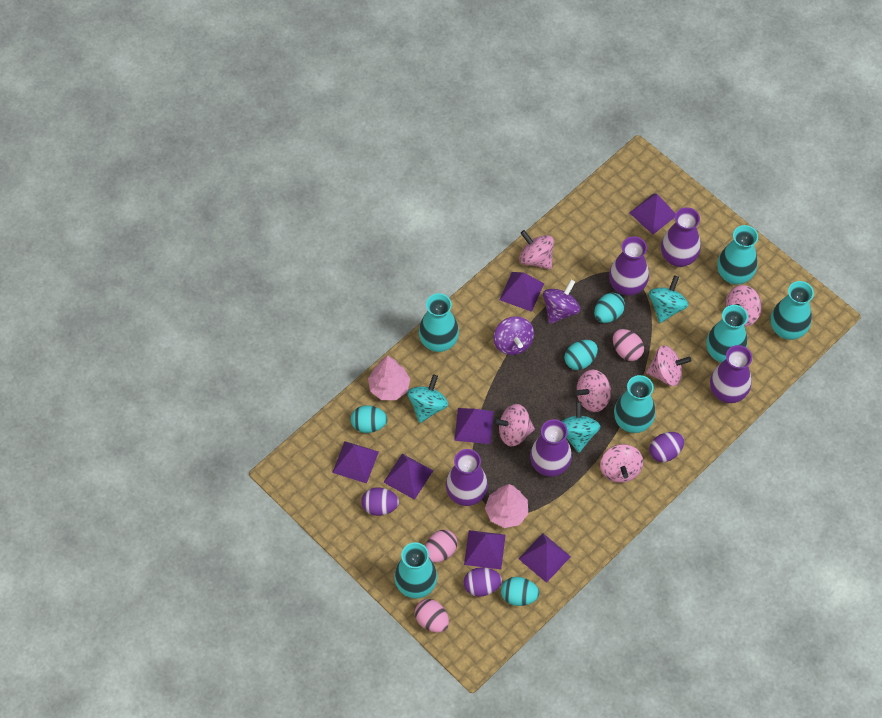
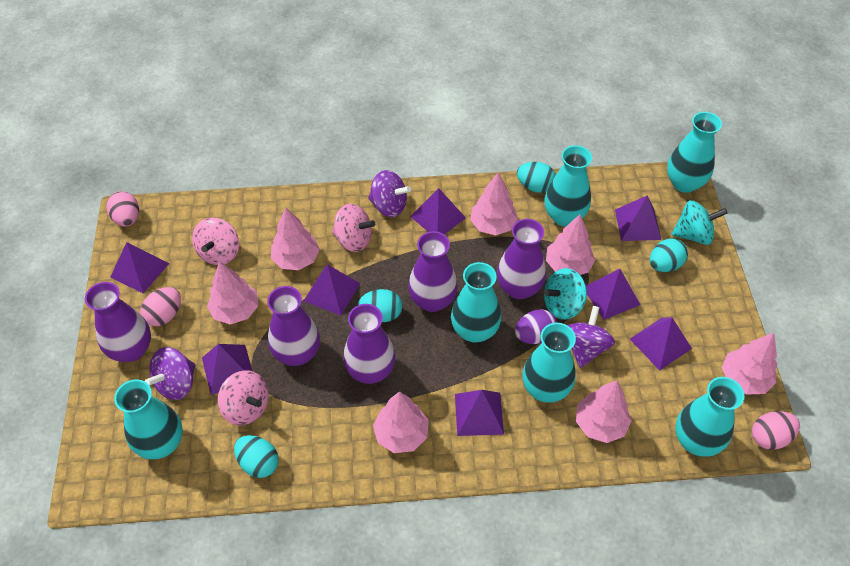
pink spinning top: 6 -> 3
pink tree: 2 -> 7
purple egg: 3 -> 1
purple pyramid: 7 -> 8
purple spinning top: 2 -> 3
turquoise spinning top: 3 -> 2

